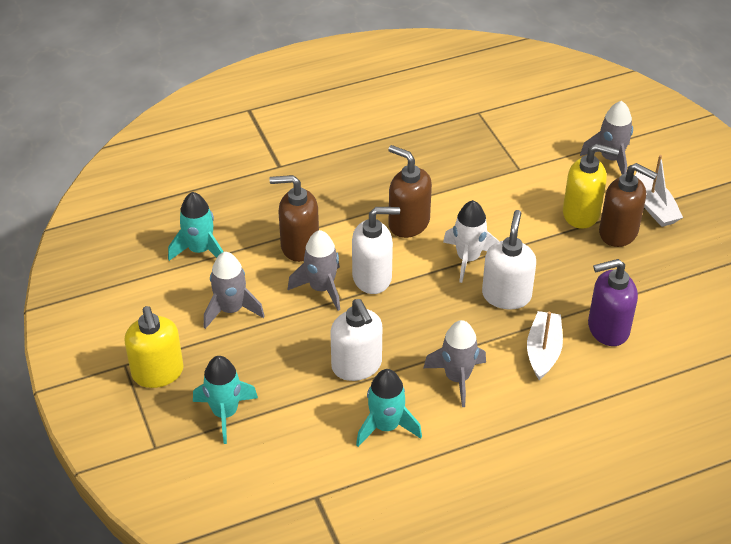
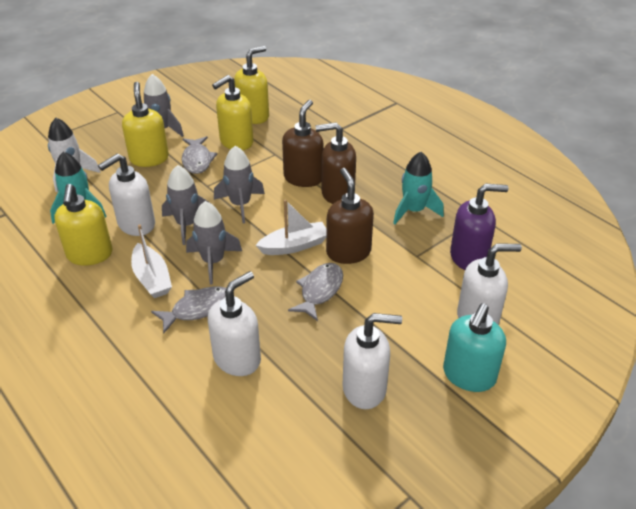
grey fish: 0 -> 3
turquoise rocket: 3 -> 2
turquoise soap dispenser: 0 -> 1
white soap dispenser: 3 -> 4
yellow soap dispenser: 2 -> 4

